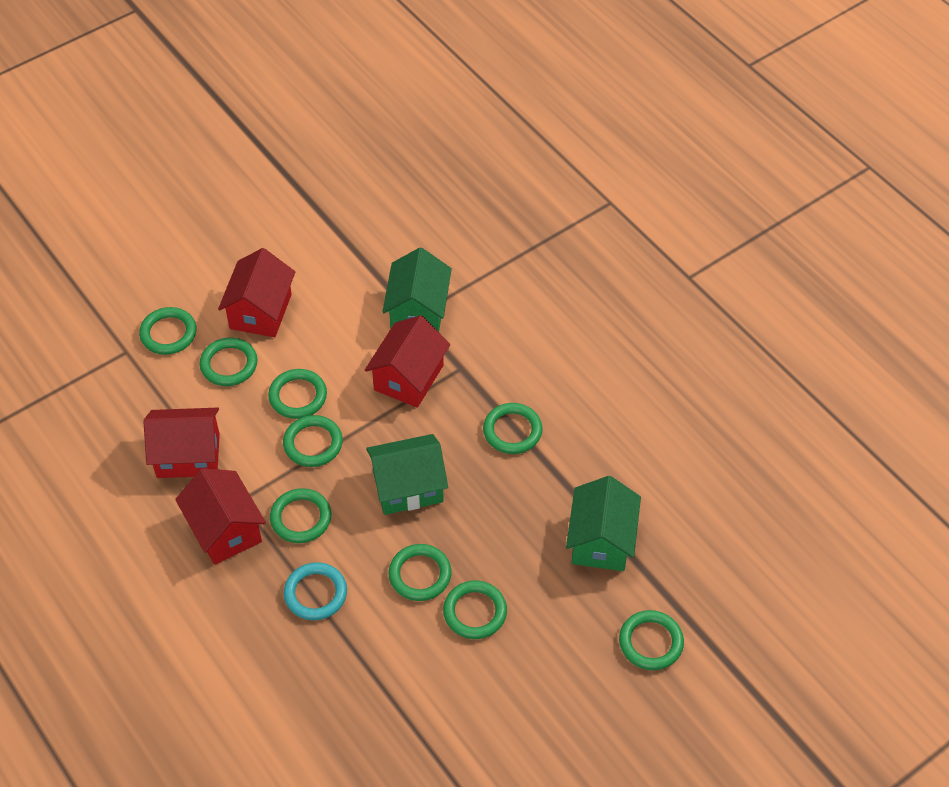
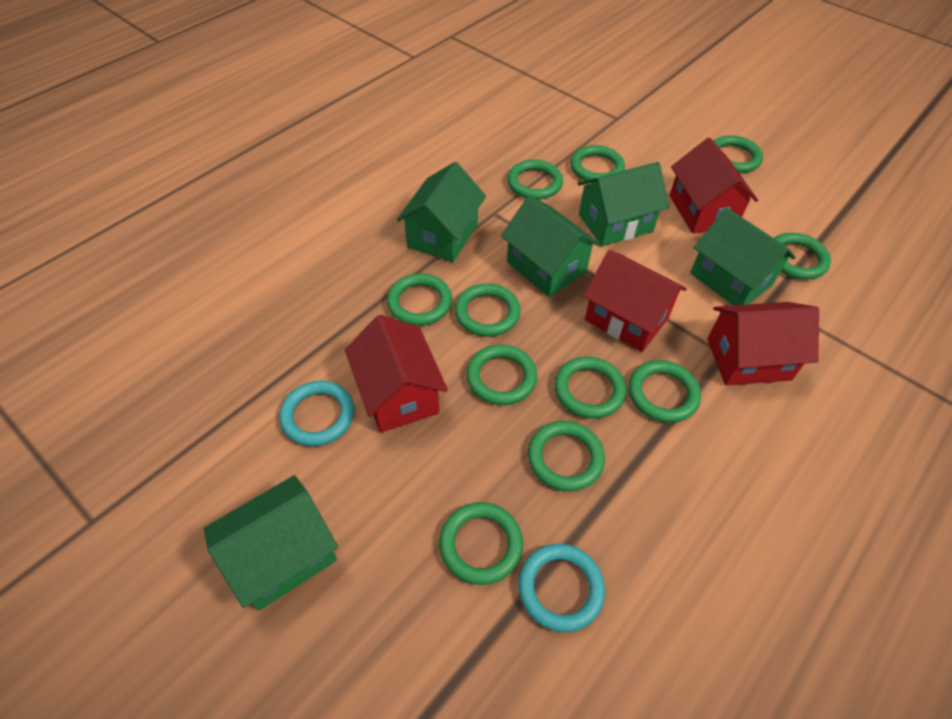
green house: 3 -> 5
green ring: 9 -> 11
turquoise ring: 1 -> 2

